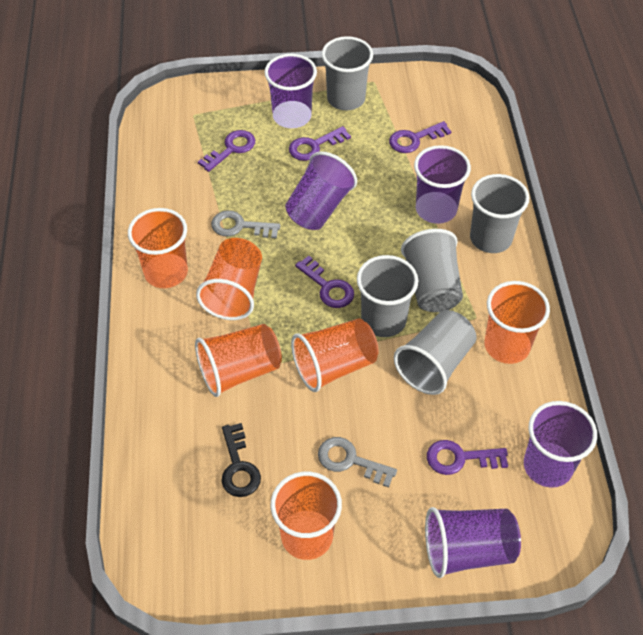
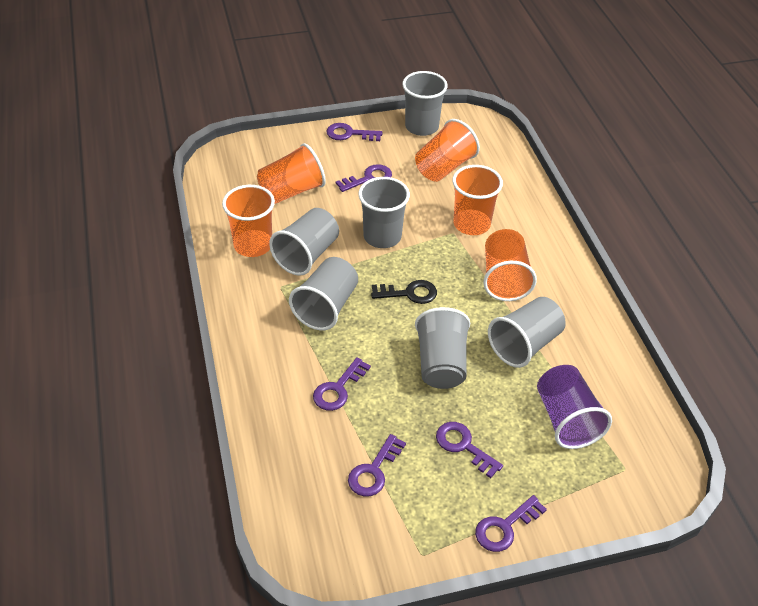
grey cup: 5 -> 6
grey key: 2 -> 0
orange cup: 6 -> 5
purple cup: 5 -> 1
purple key: 5 -> 6

